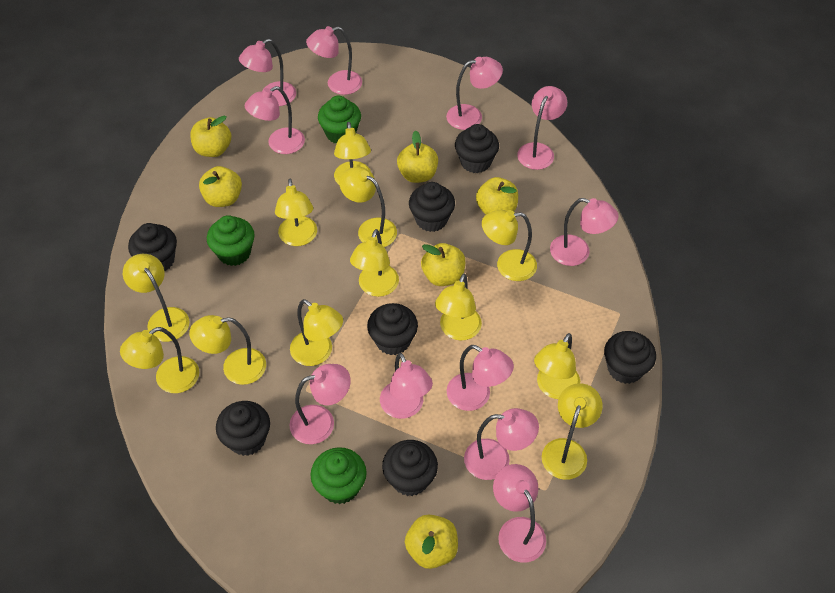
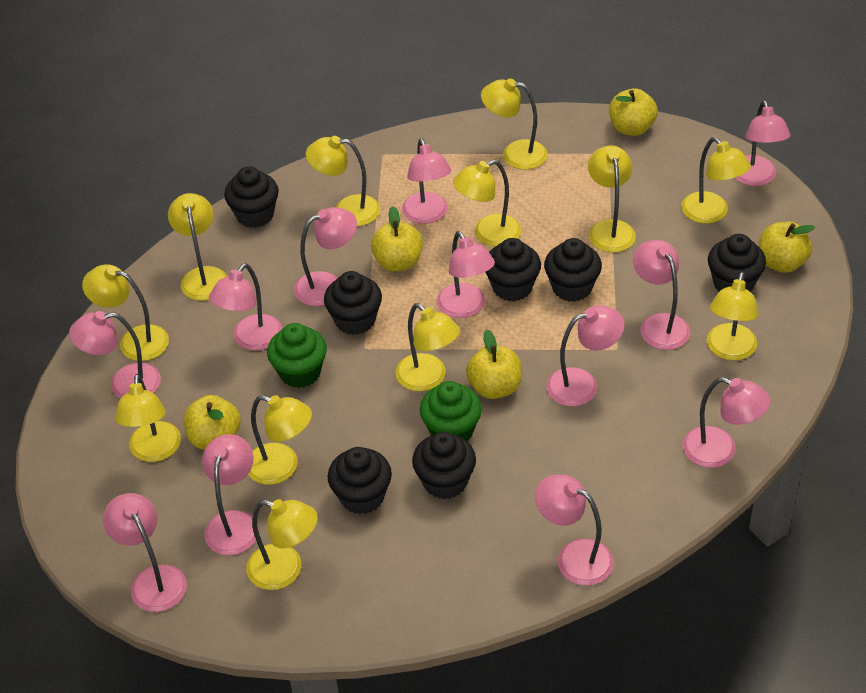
green cupcake: 3 -> 2
pink lamp: 11 -> 12
yellow apple: 6 -> 5

